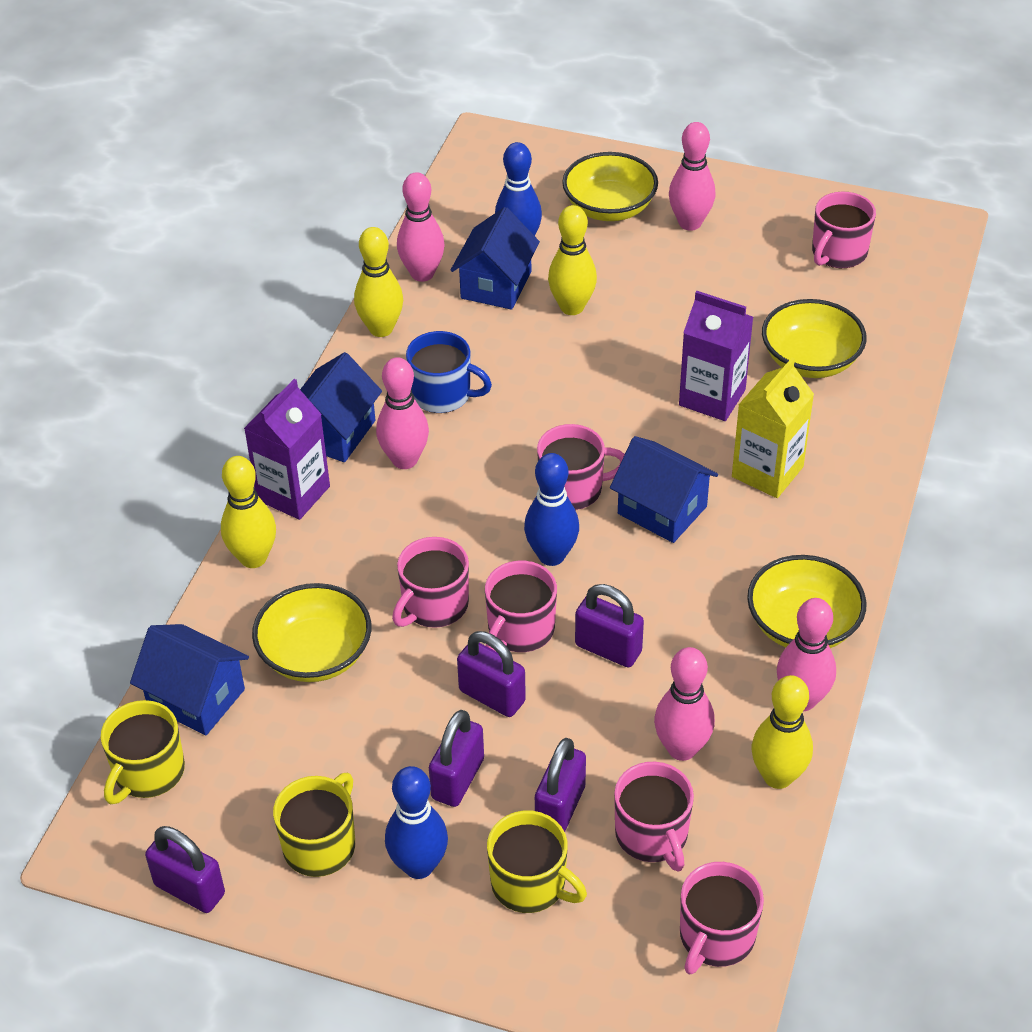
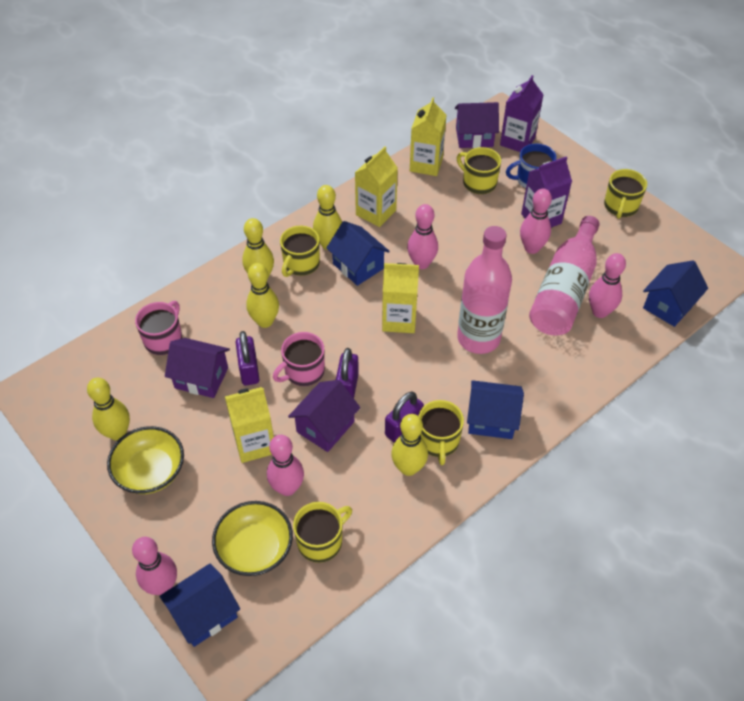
blue bowling pin: 3 -> 0
pink bottle: 0 -> 2
pink mug: 6 -> 2
purple house: 0 -> 3
purple padlock: 5 -> 3
yellow bowl: 4 -> 2
yellow bowling pin: 4 -> 5
yellow carton: 1 -> 4
yellow mug: 3 -> 5

